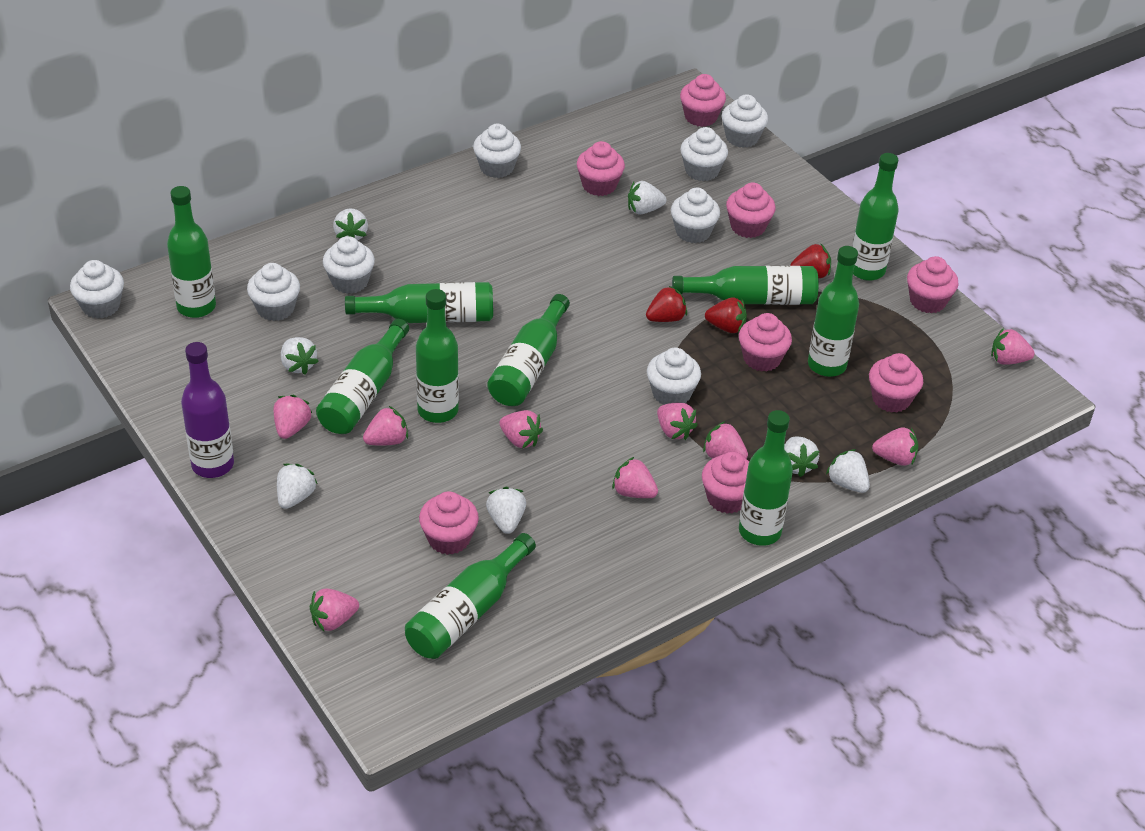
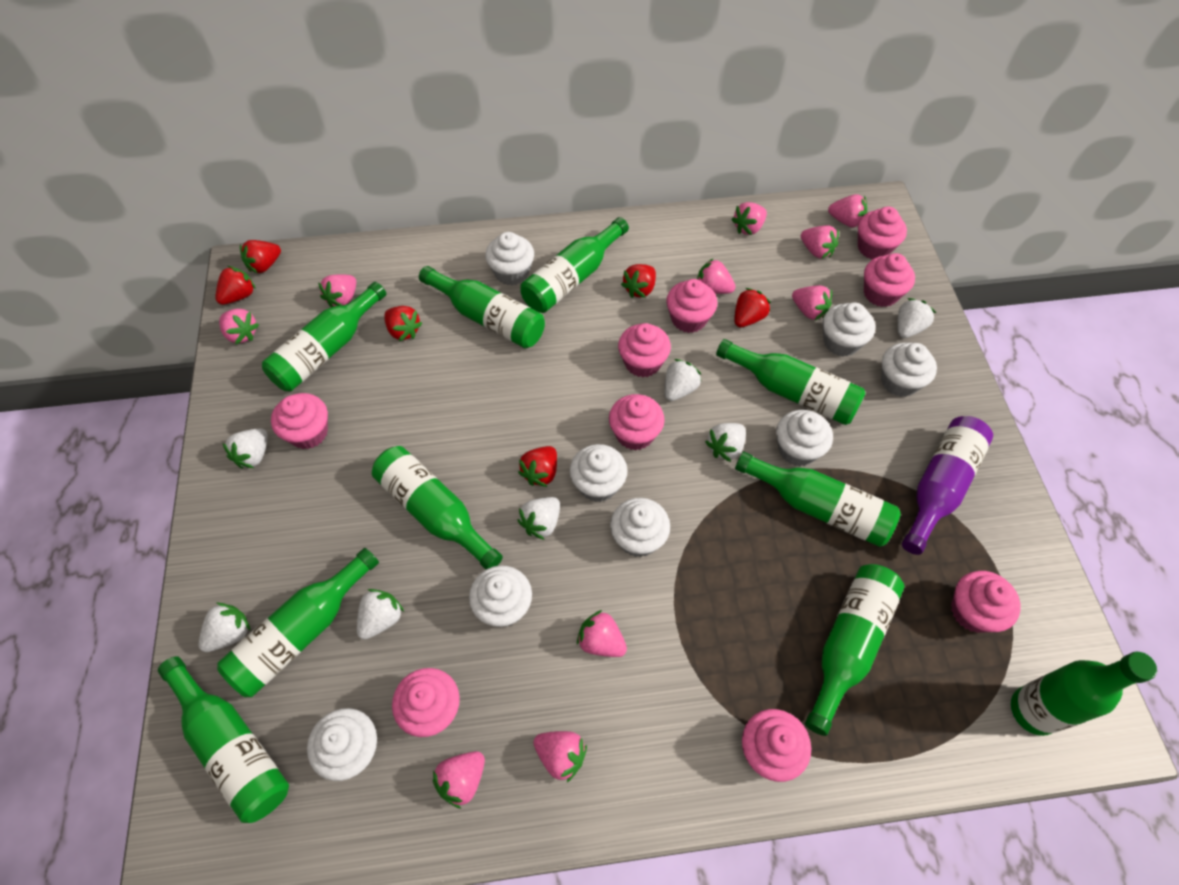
pink cupcake: 8 -> 9
pink strawberry: 9 -> 10
red strawberry: 3 -> 6

